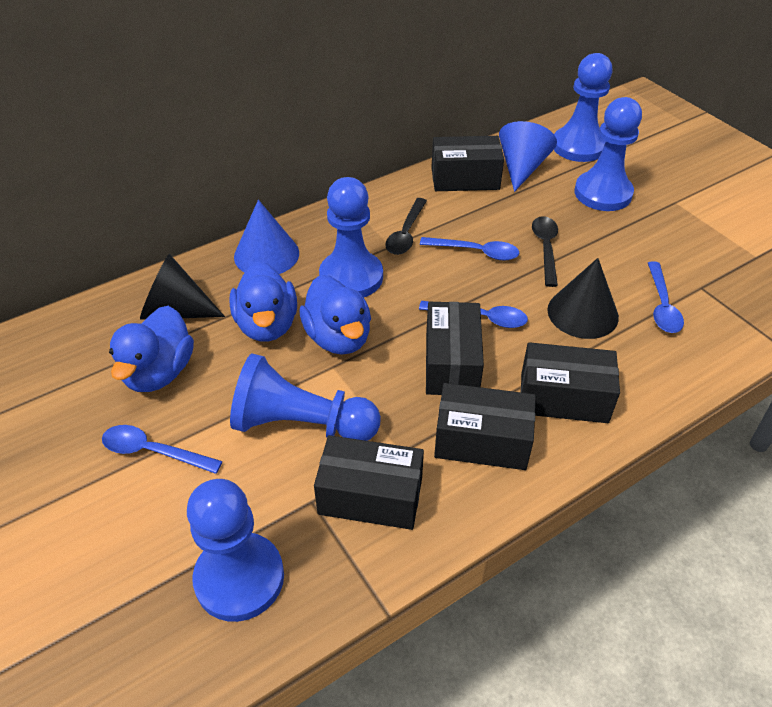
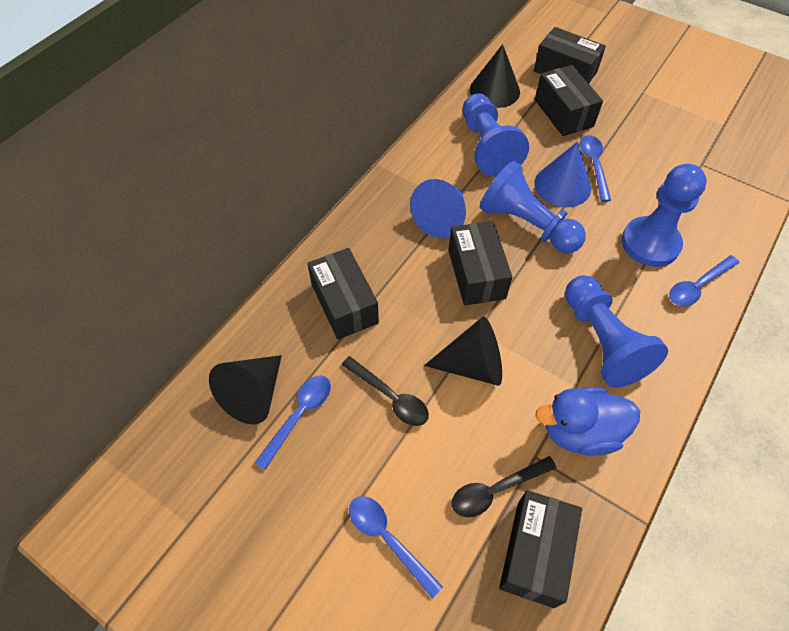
black cone: 2 -> 3
blue duck: 3 -> 1
blue pawn: 5 -> 4

